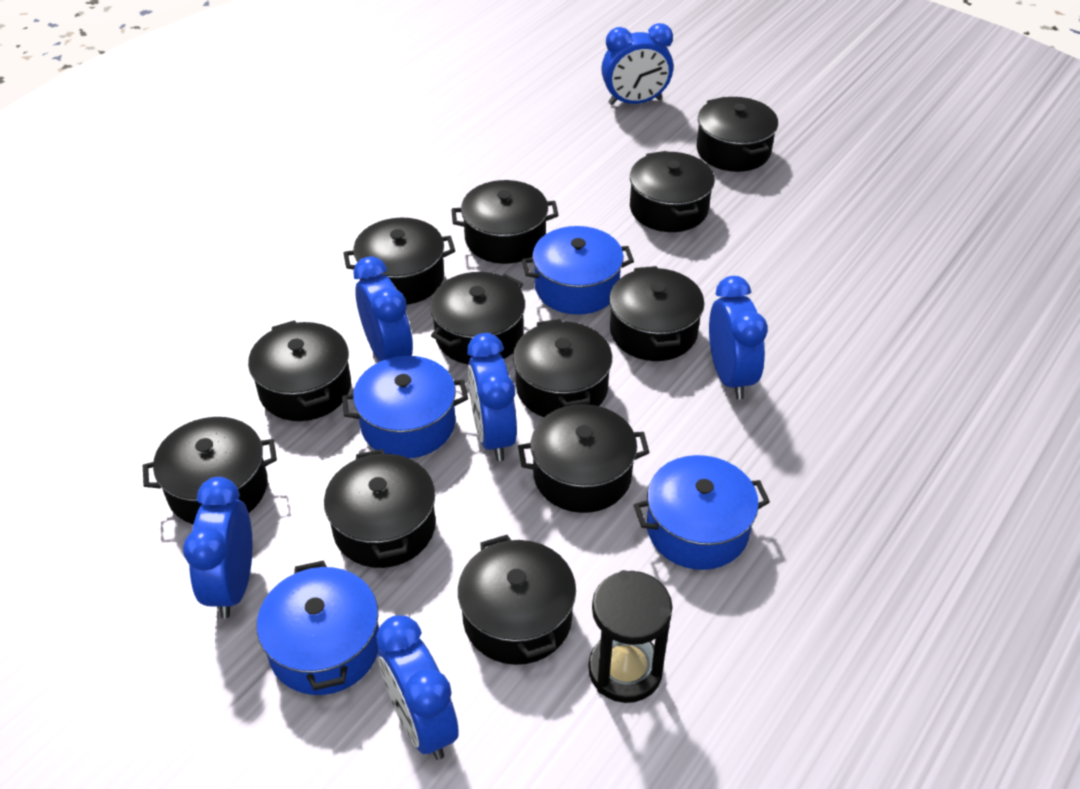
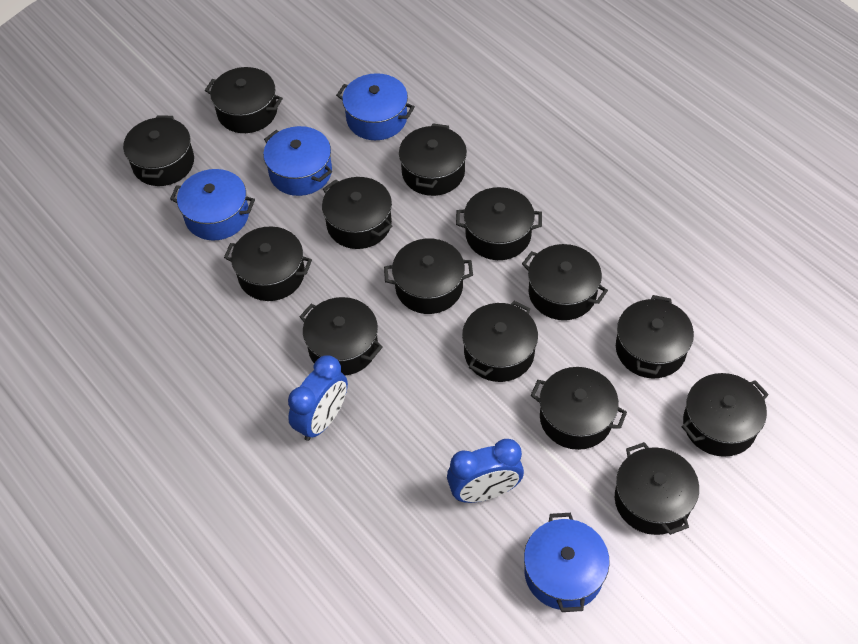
black hourglass: 1 -> 0
black pot: 12 -> 14
blue clock: 6 -> 2

